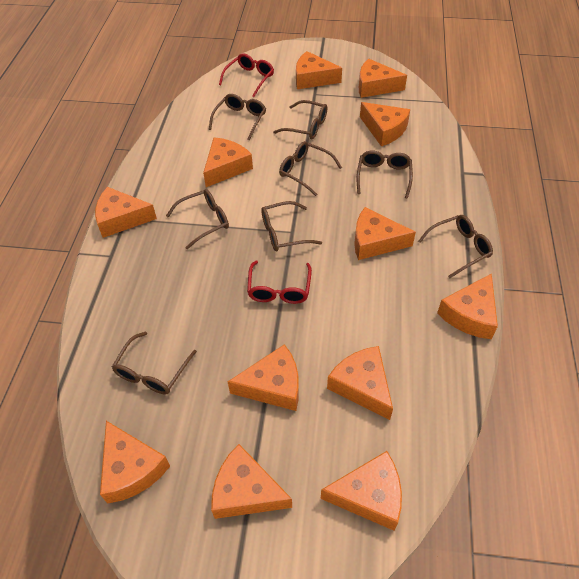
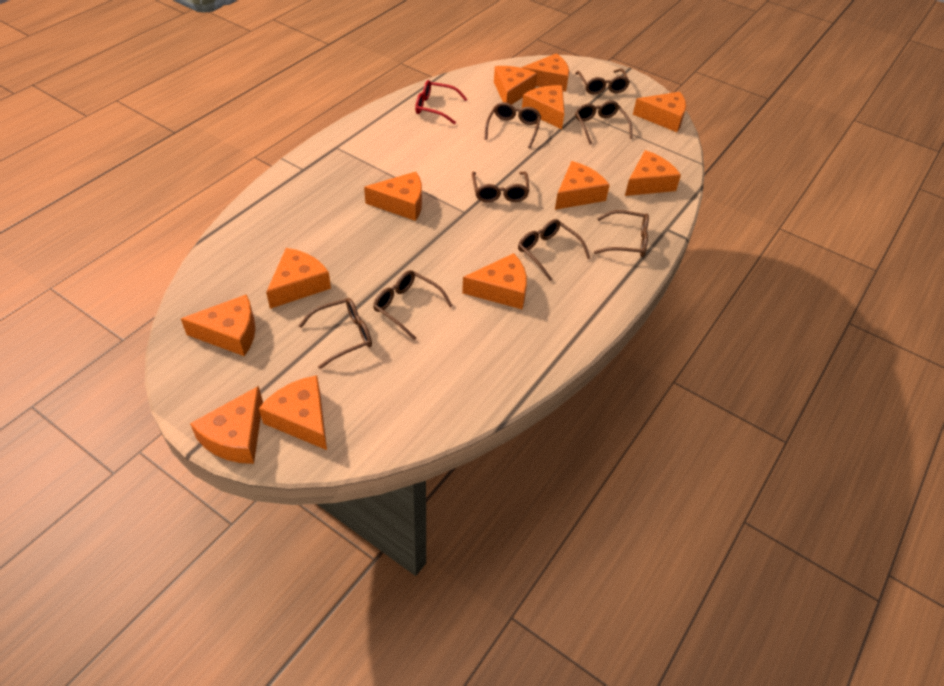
red glasses: 2 -> 1

